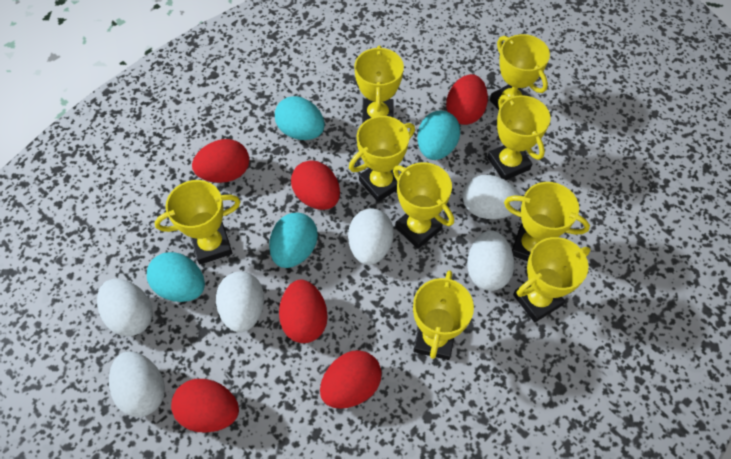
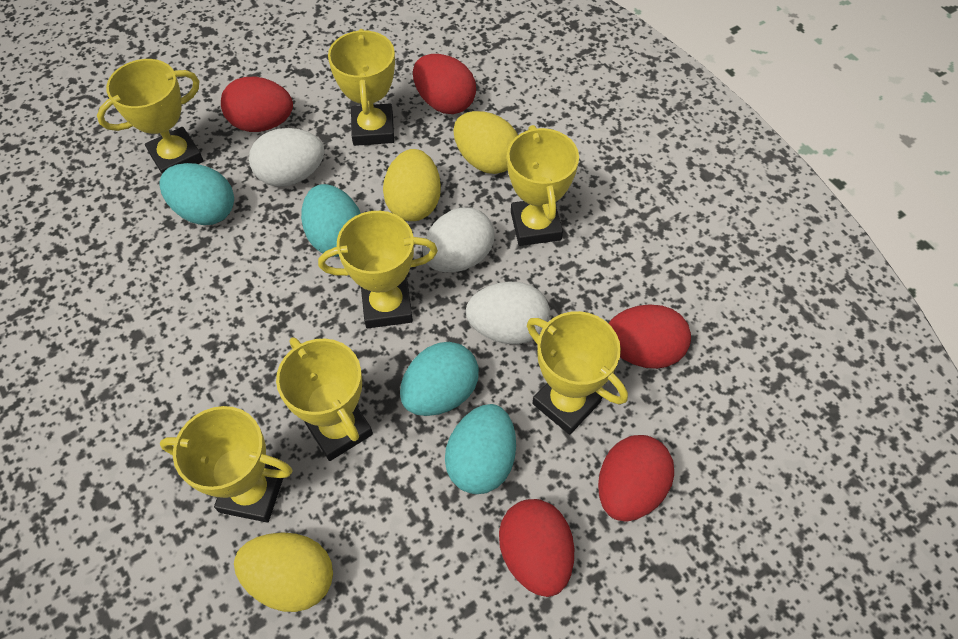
red egg: 6 -> 5
white egg: 6 -> 3
yellow egg: 0 -> 3
yellow trophy: 9 -> 7

